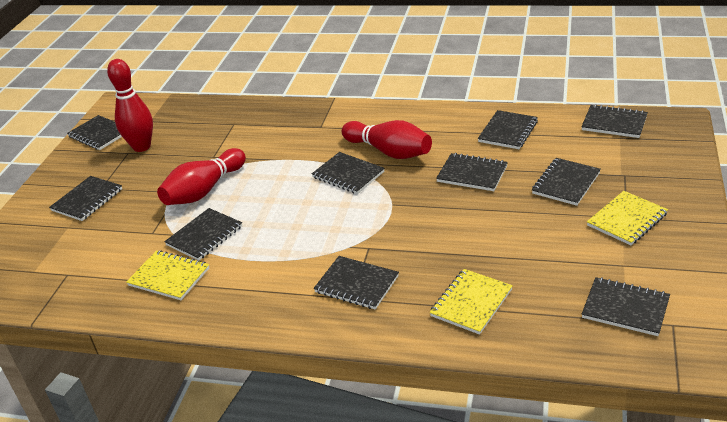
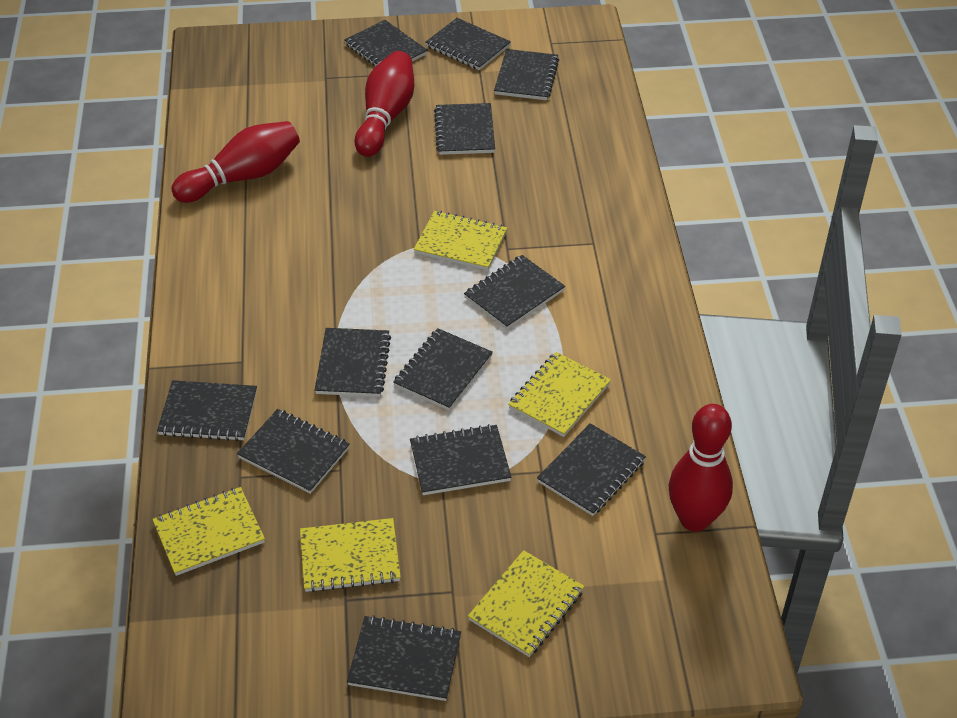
black notebook: 10 -> 12
yellow notebook: 3 -> 5

